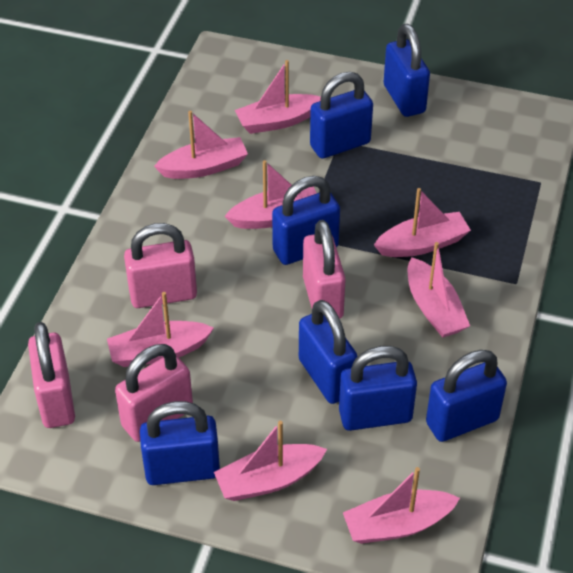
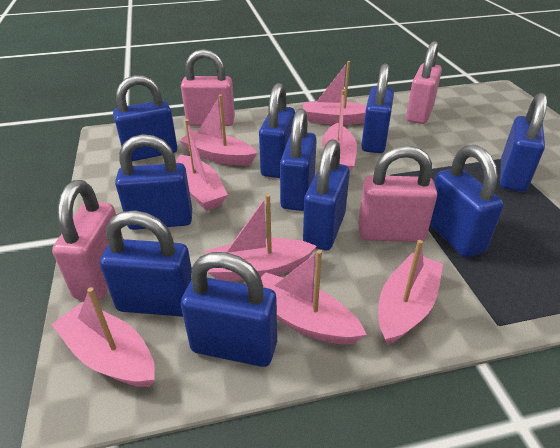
blue padlock: 7 -> 10

